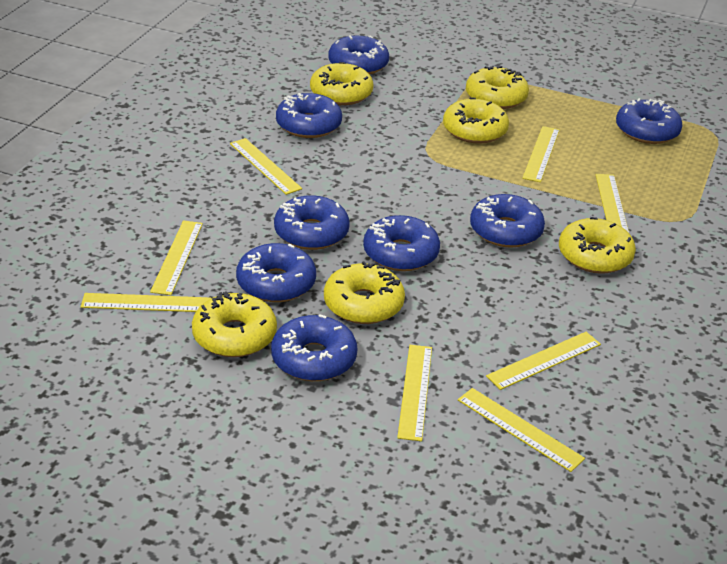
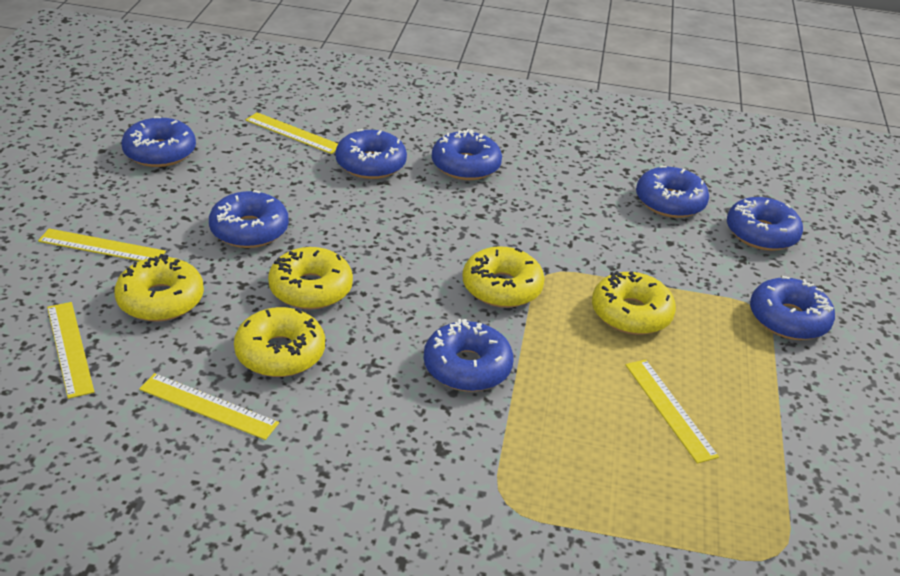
yellow donut: 6 -> 5
yellow ruler: 8 -> 5

